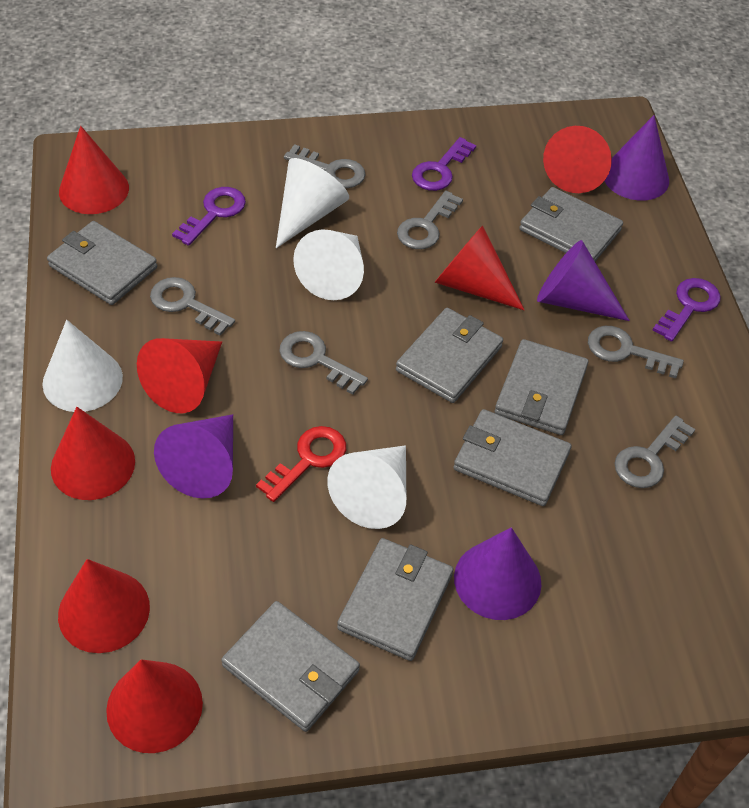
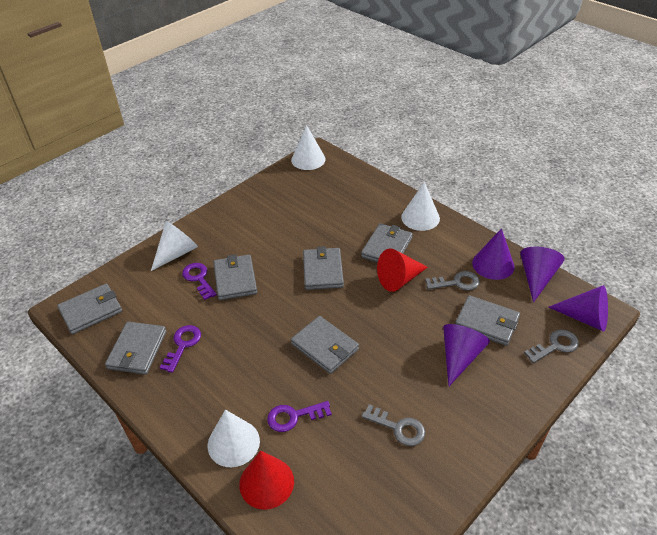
grey key: 6 -> 3
red cone: 7 -> 2
red key: 1 -> 0

